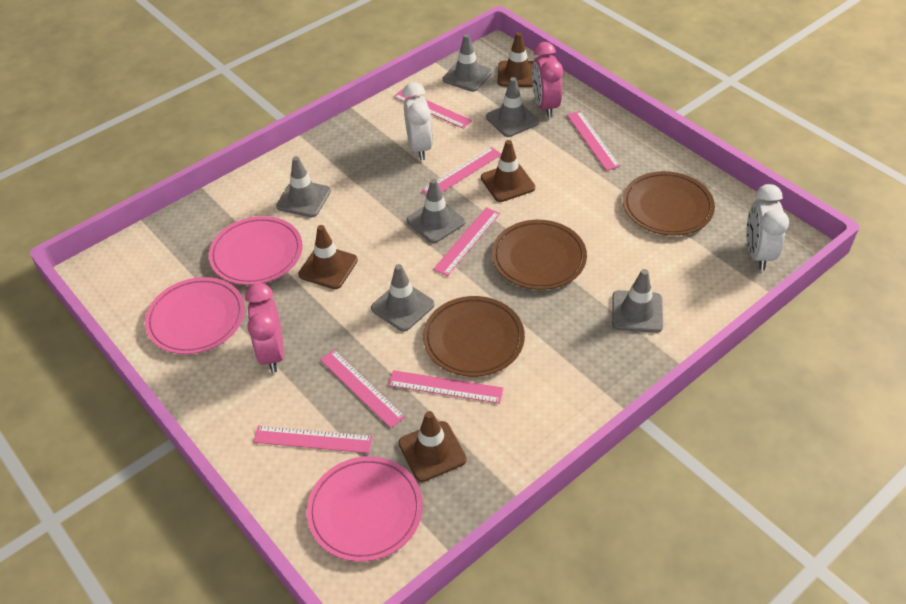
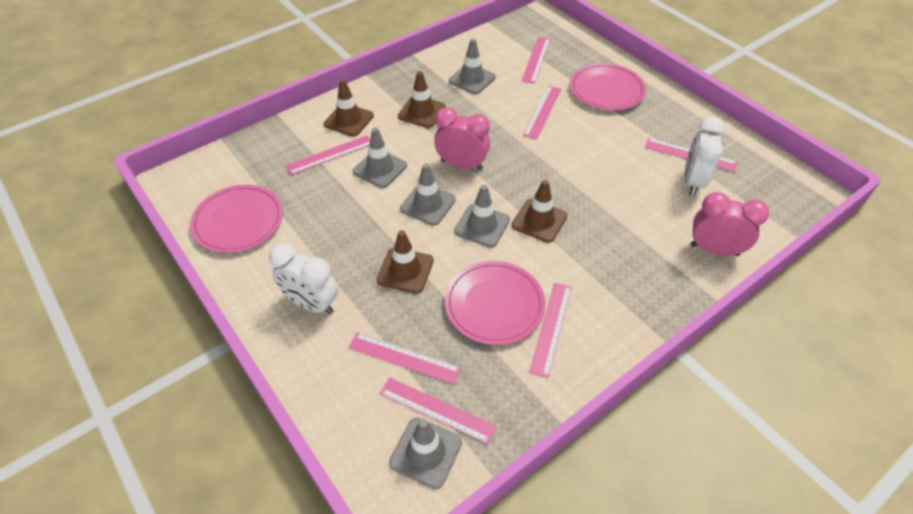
brown plate: 3 -> 0
grey traffic cone: 6 -> 5

